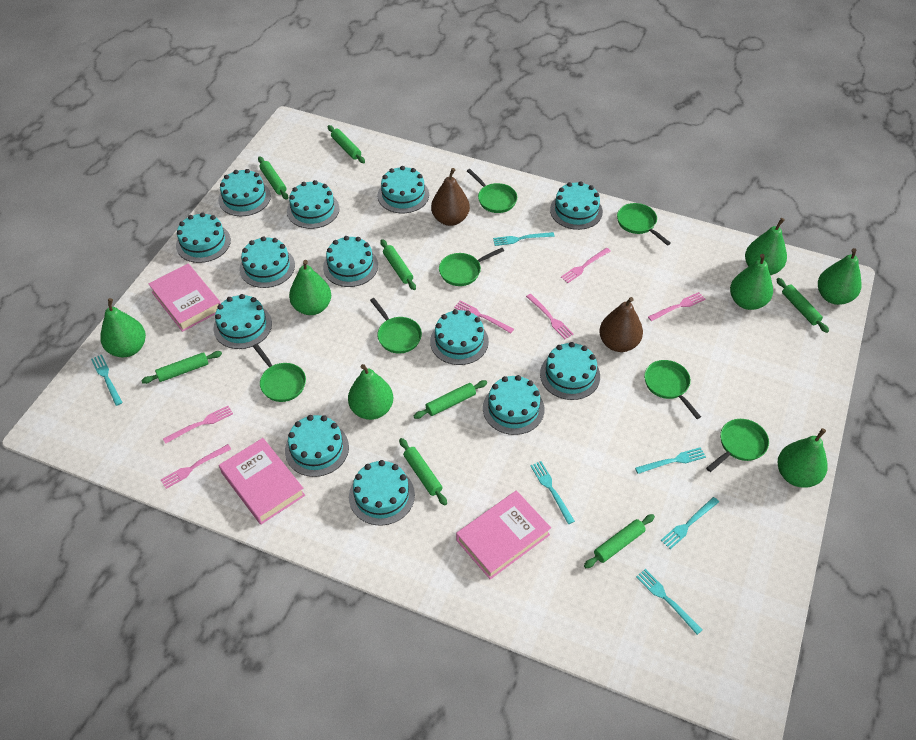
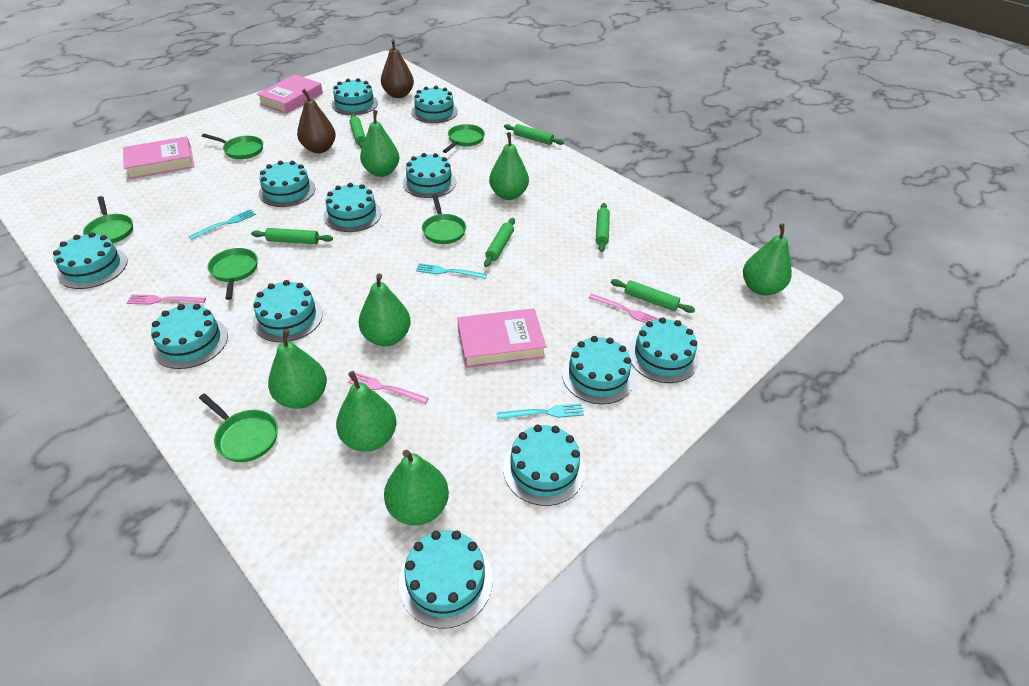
green pan: 7 -> 6
green rolling pin: 8 -> 6
pink fork: 6 -> 3
turquoise cake: 13 -> 12
turquoise fork: 6 -> 3

